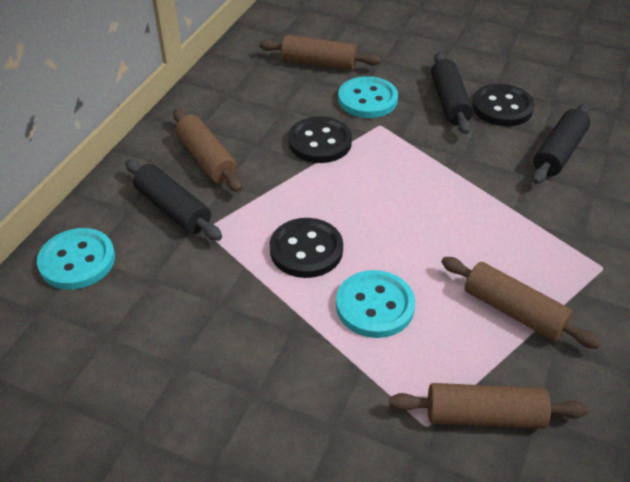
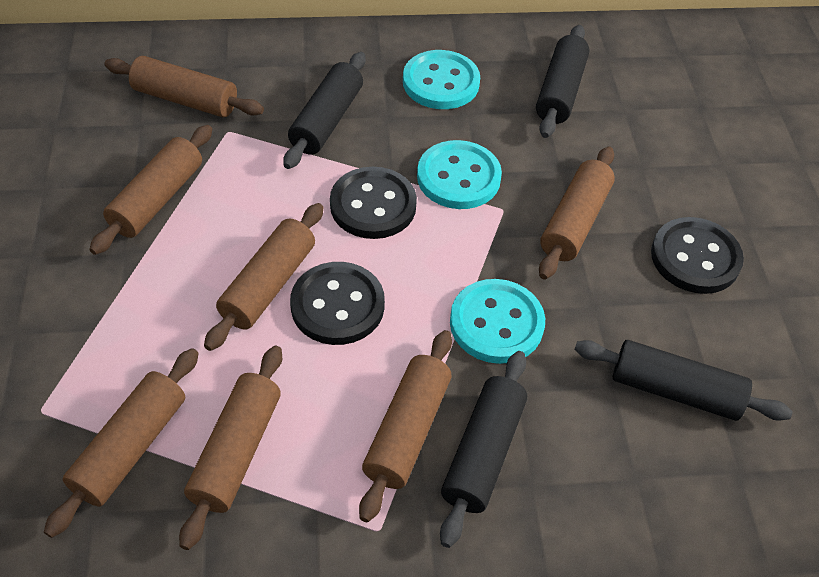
black rolling pin: 3 -> 4
brown rolling pin: 4 -> 7

